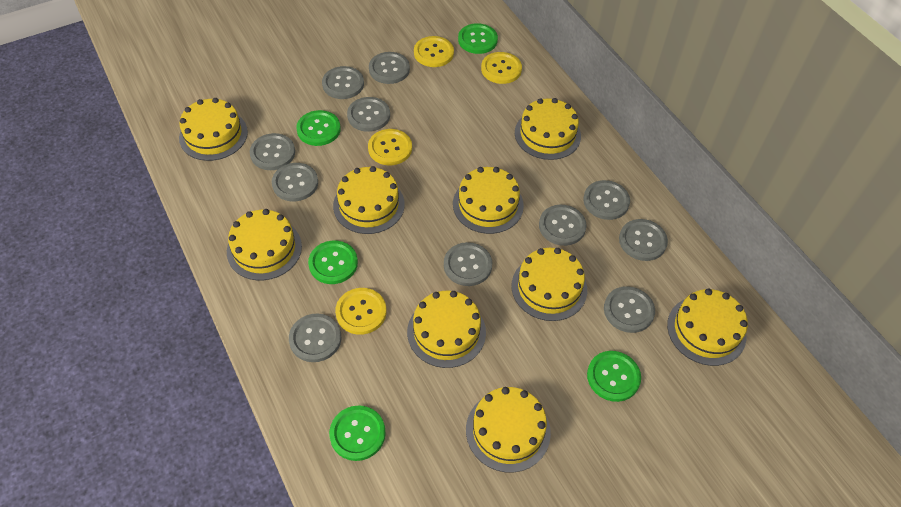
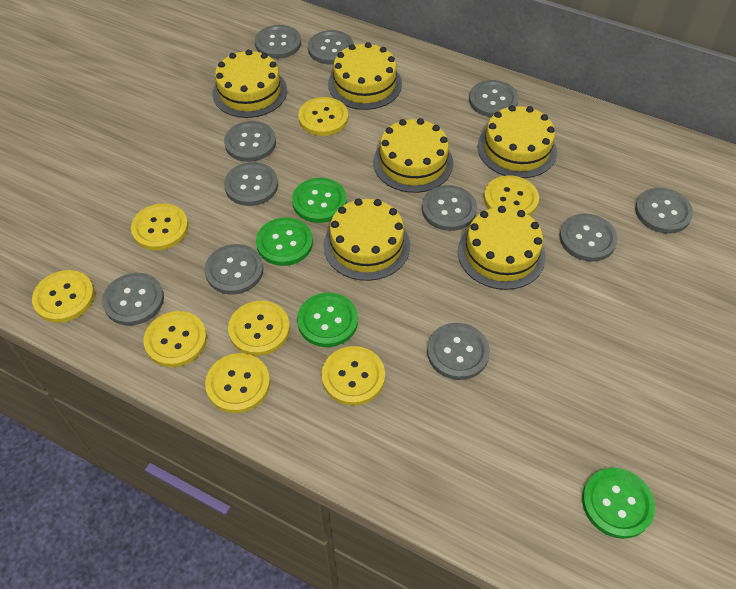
green button: 5 -> 4
yellow button: 4 -> 8
yellow cake: 9 -> 6

